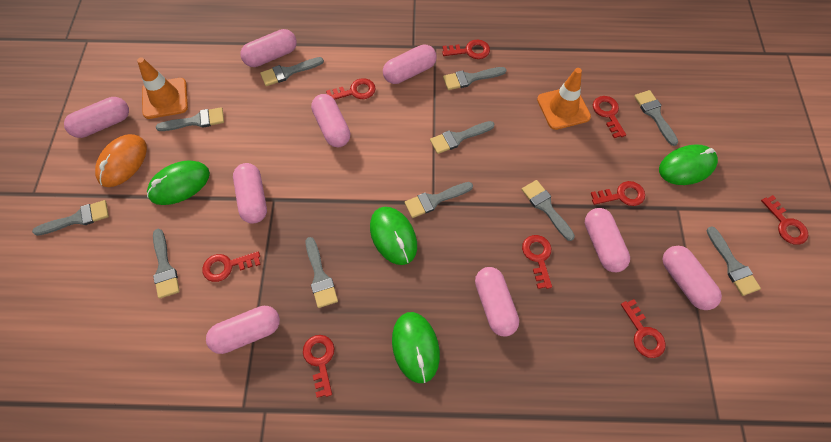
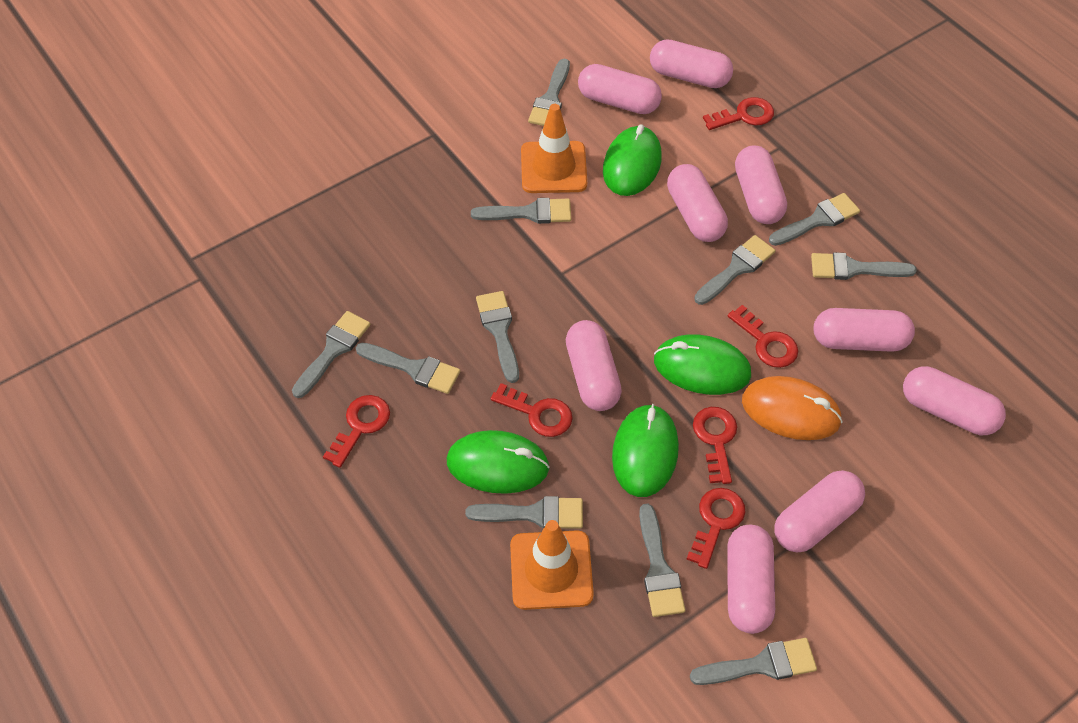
red key: 9 -> 6

